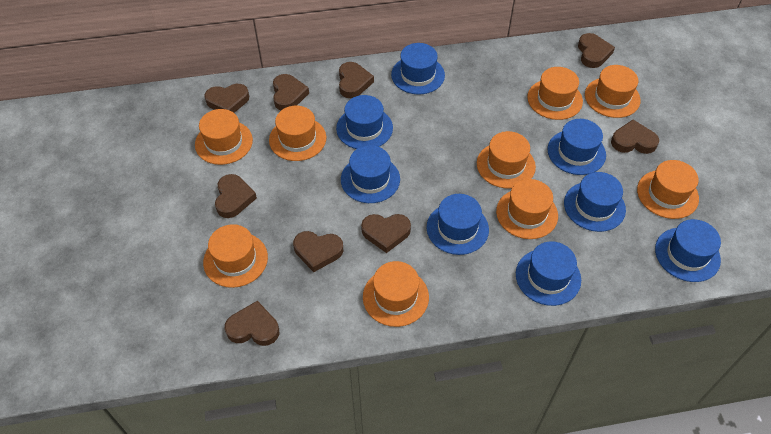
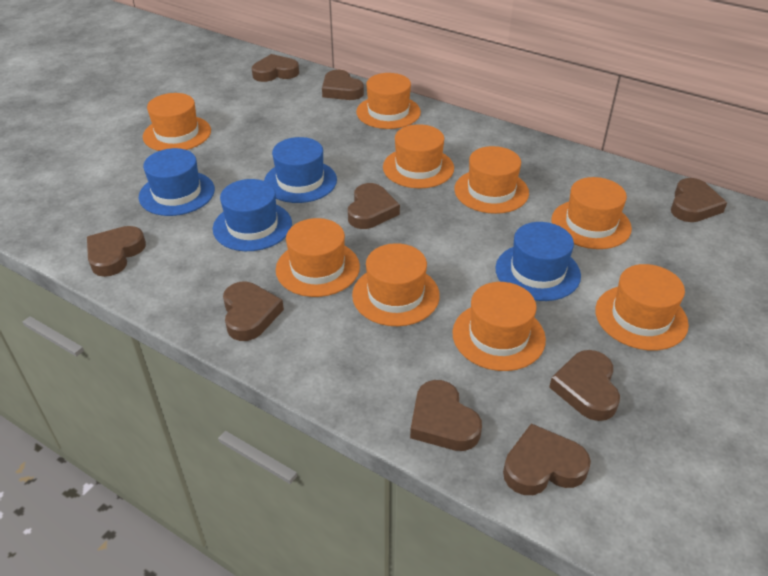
blue hat: 8 -> 4

